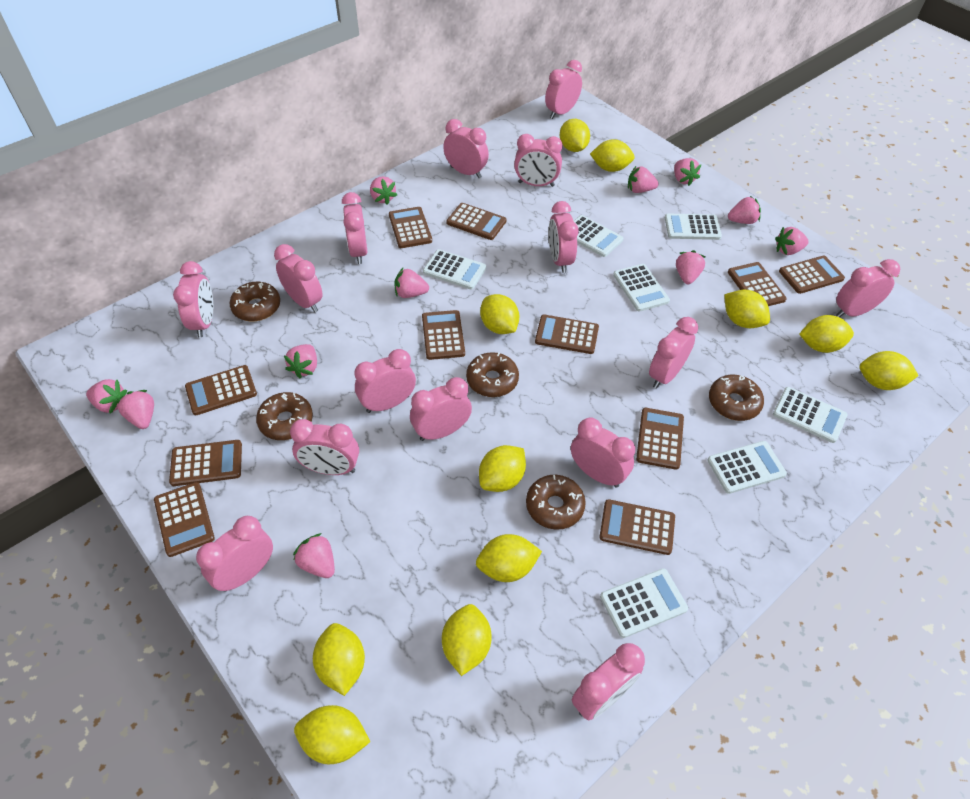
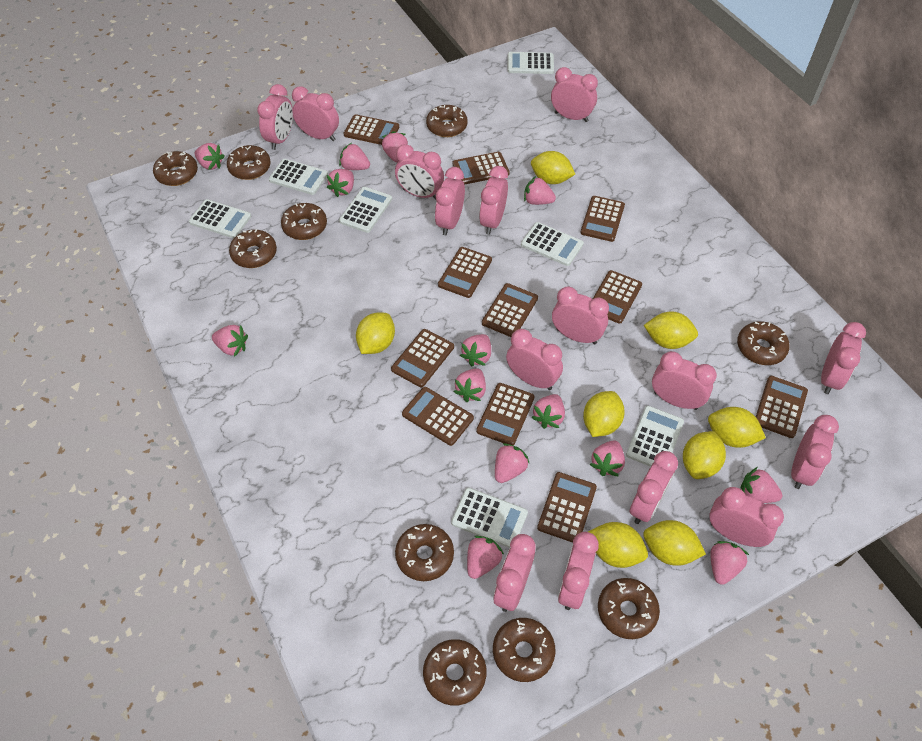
brown donut: 5 -> 10
pink strawberry: 11 -> 14
yellow lemon: 11 -> 8

